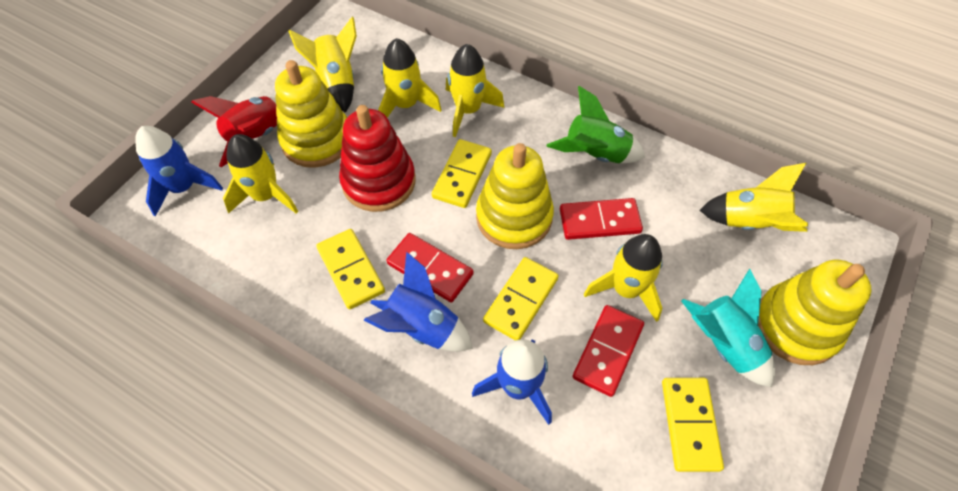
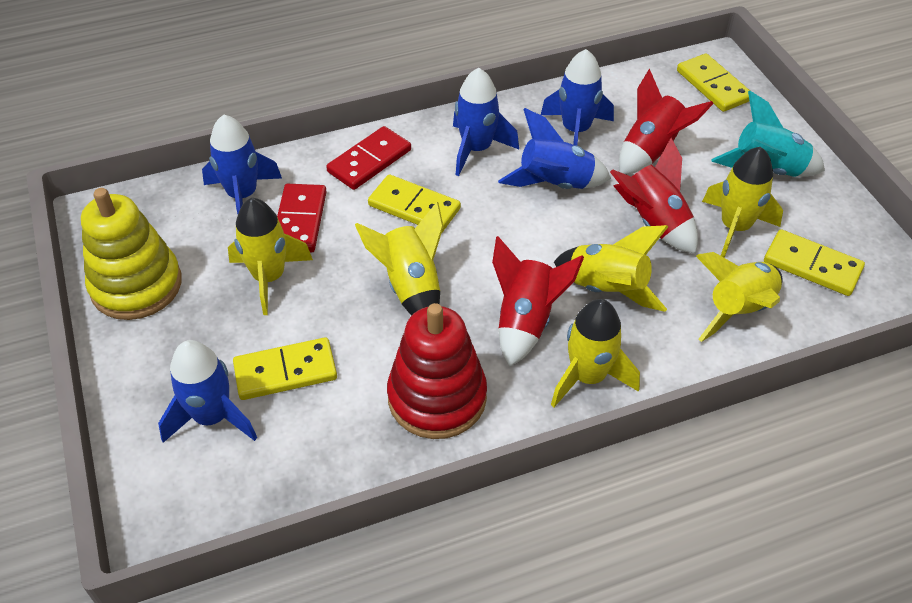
blue rocket: 3 -> 5
green rocket: 1 -> 0
red domino: 3 -> 2
red rocket: 1 -> 3
yellow stacking toy: 3 -> 1

